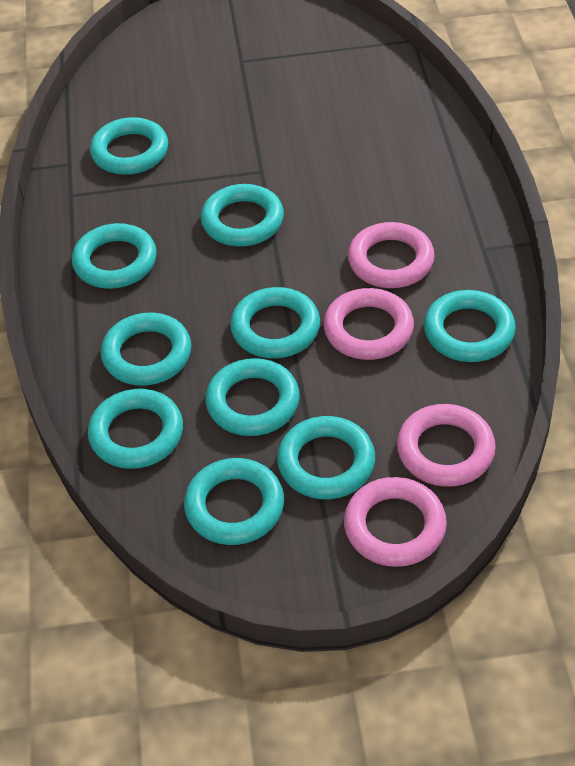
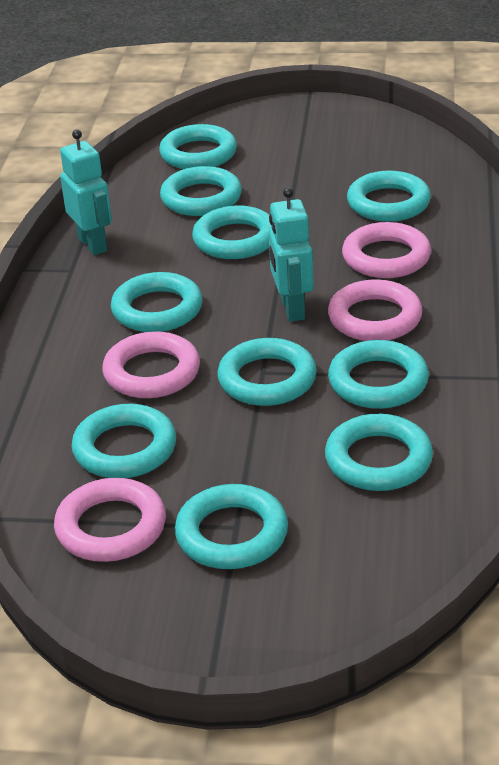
turquoise robot: 0 -> 2

